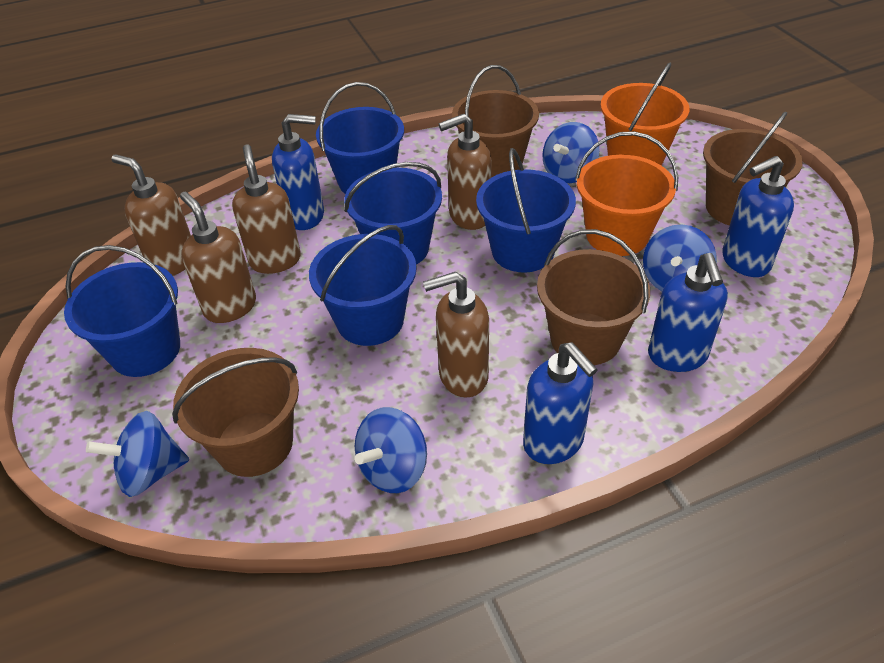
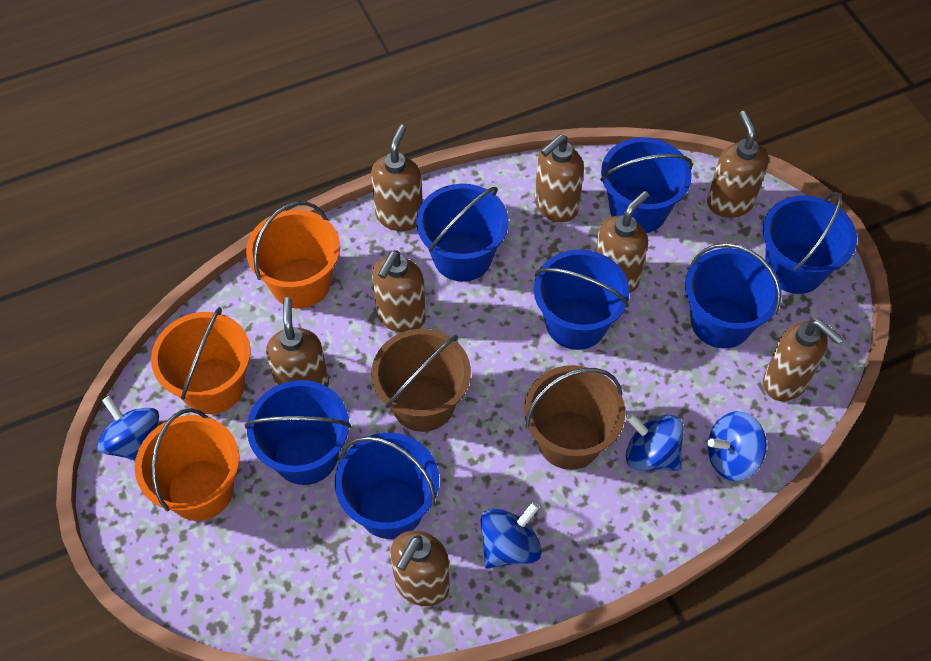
blue bucket: 5 -> 7
blue soap dispenser: 4 -> 0
brown bucket: 4 -> 2
brown soap dispenser: 5 -> 8
orange bucket: 2 -> 3

